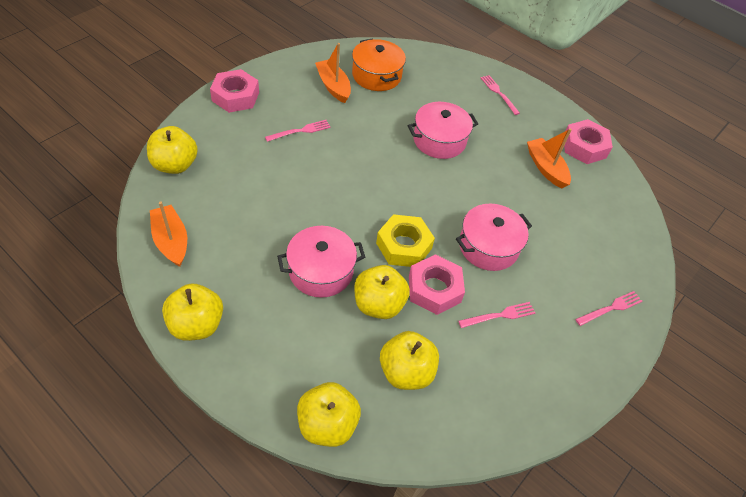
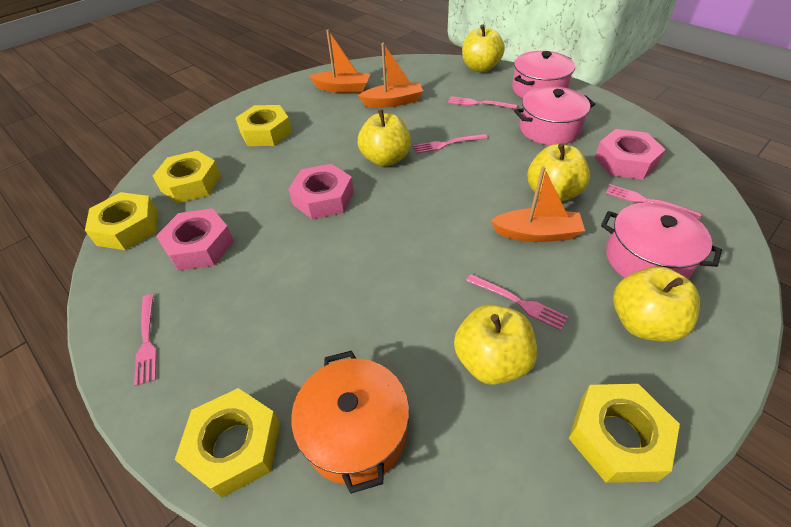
pink fork: 4 -> 5
yellow nut: 1 -> 5

